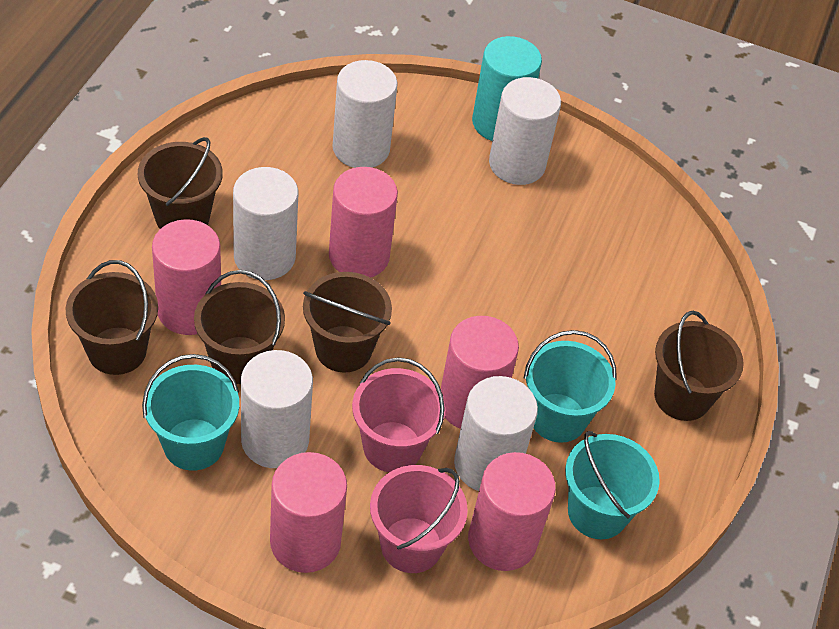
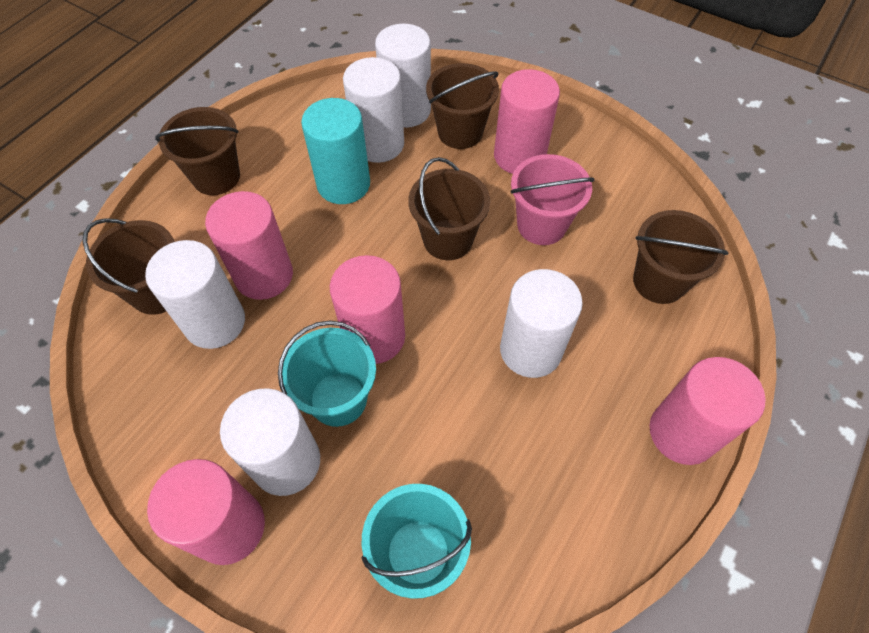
pink bucket: 2 -> 1
turquoise bucket: 3 -> 2

